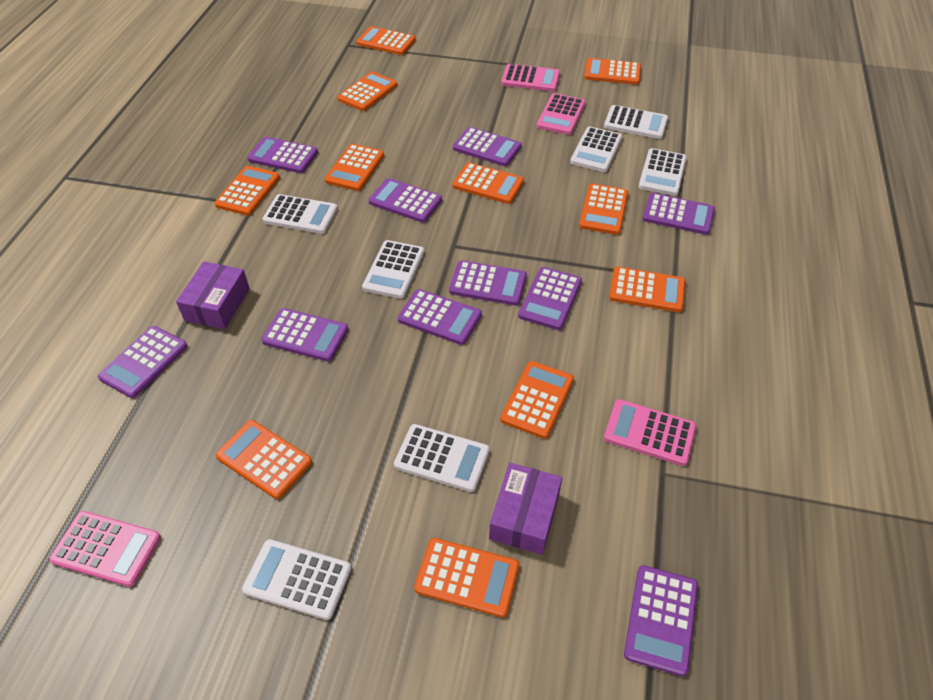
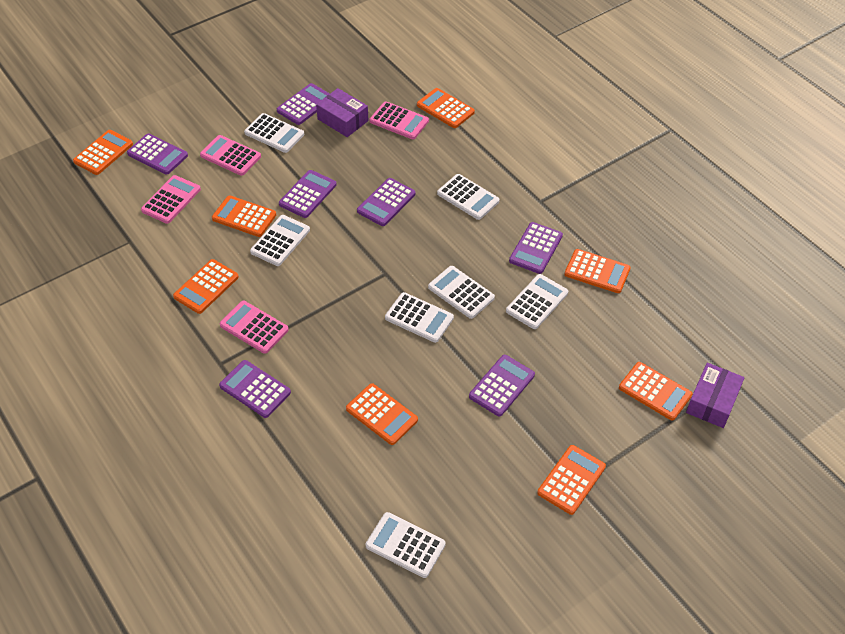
orange calculator: 11 -> 8
purple calculator: 10 -> 7

